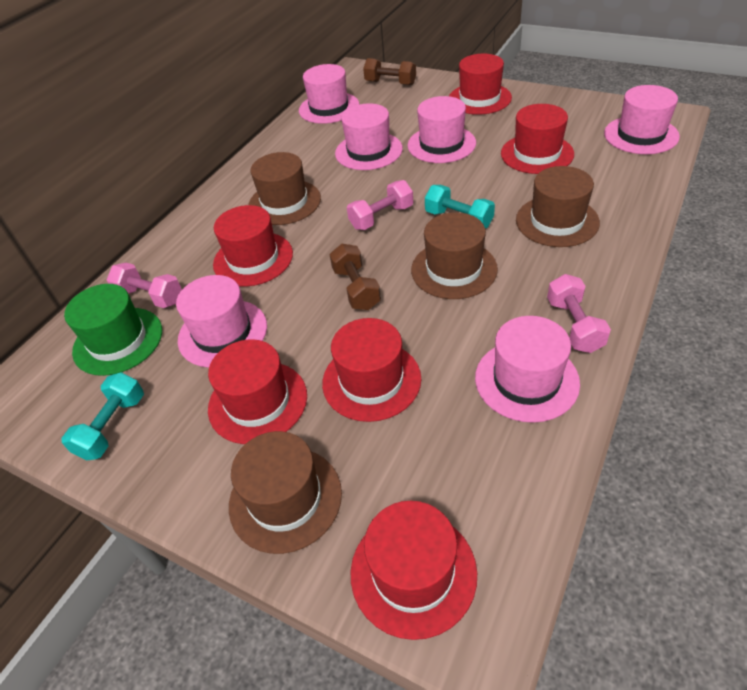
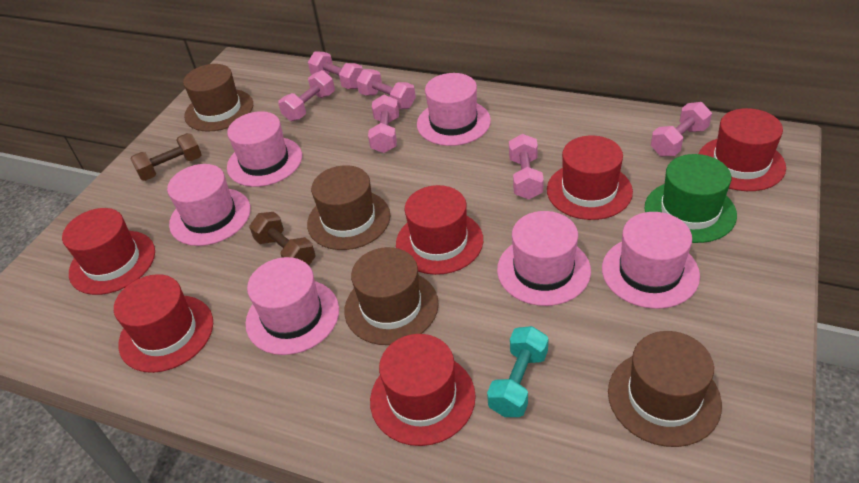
pink dumbbell: 3 -> 6
turquoise dumbbell: 2 -> 1

